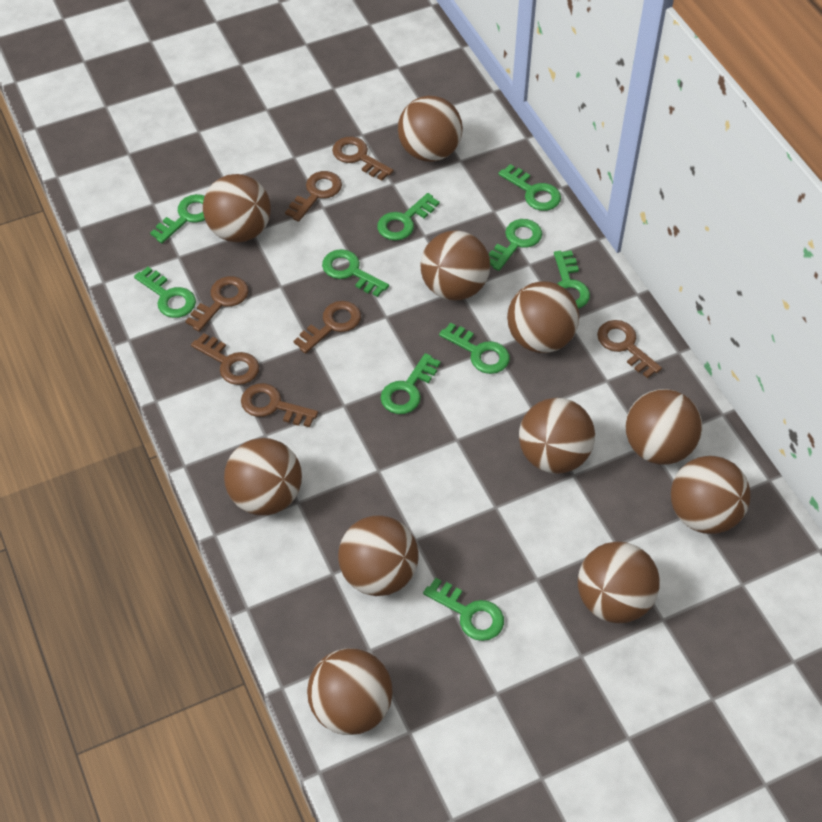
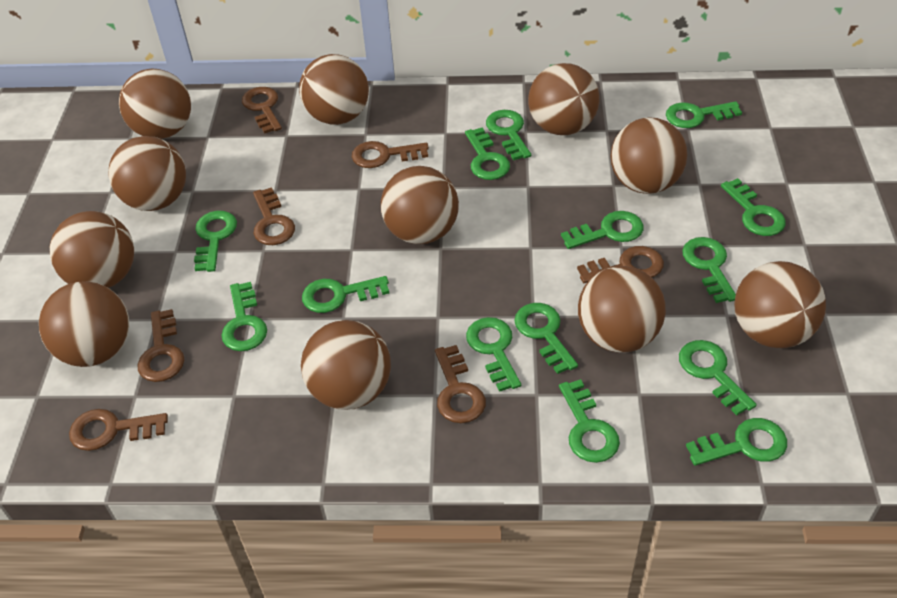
green key: 10 -> 14

